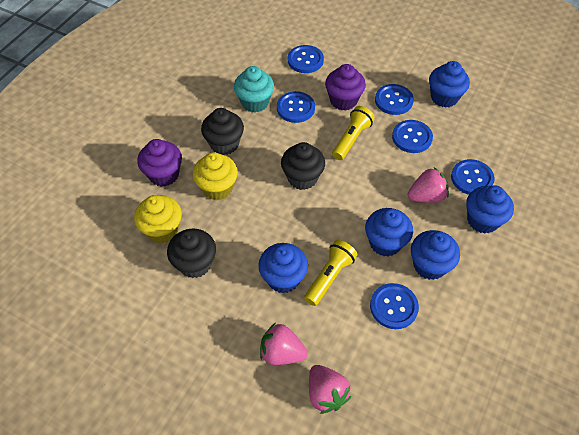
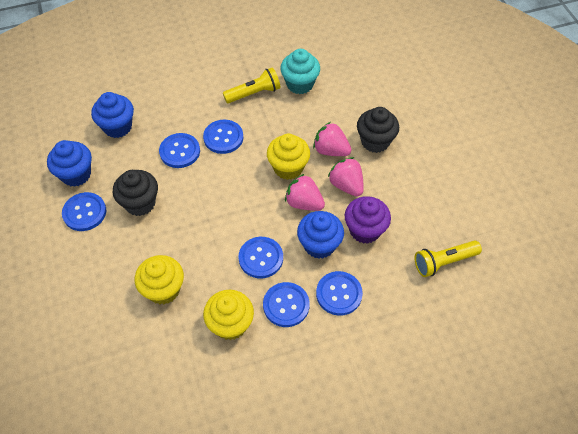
black cupcake: 3 -> 2
blue cupcake: 5 -> 3
purple cupcake: 2 -> 1
yellow cupcake: 2 -> 3

